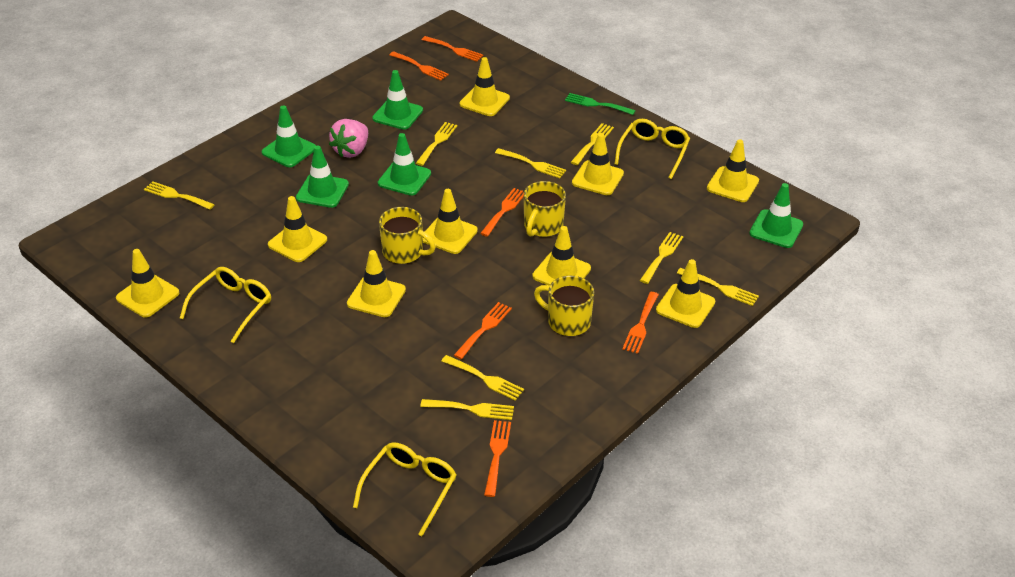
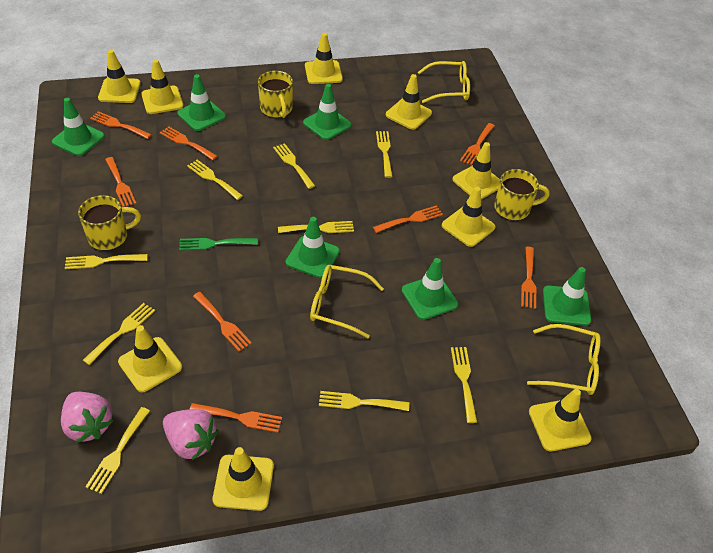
green traffic cone: 5 -> 6
orange fork: 6 -> 8
pink strawberry: 1 -> 2
yellow fork: 8 -> 9

